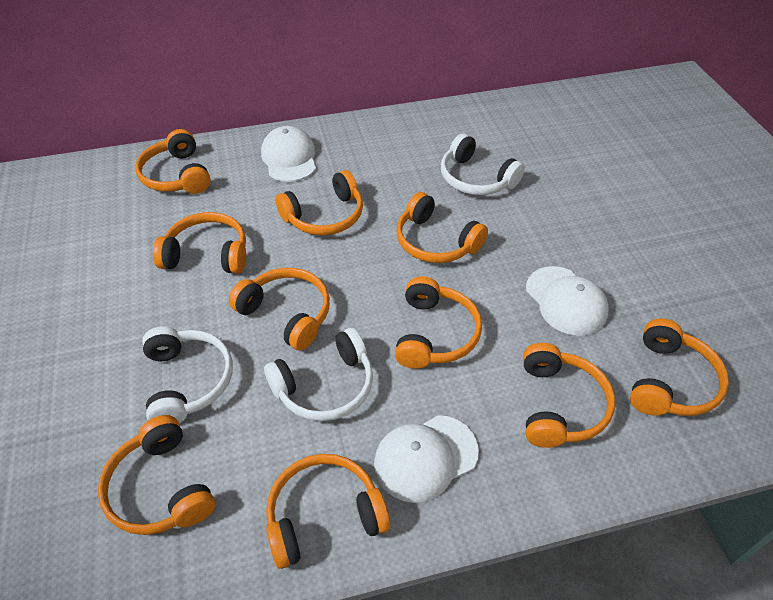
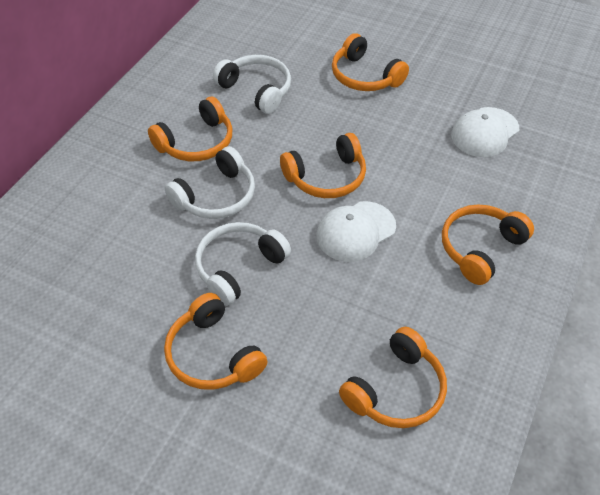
orange headphones: 10 -> 6
white cap: 3 -> 2

